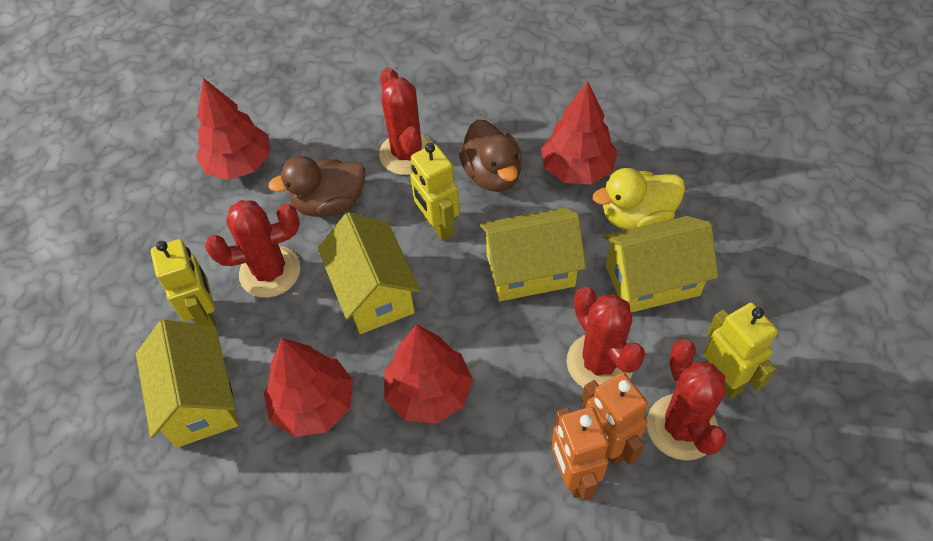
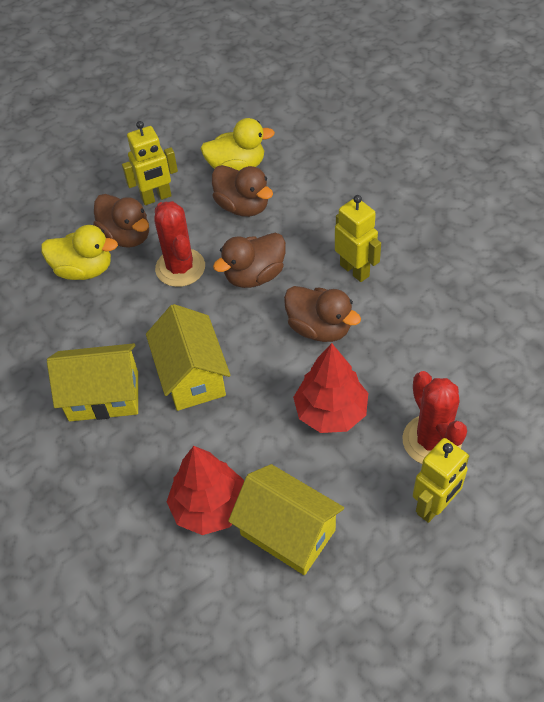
brown duck: 2 -> 4
orange robot: 2 -> 0
red cactus: 4 -> 2
red tree: 4 -> 2
yellow duck: 1 -> 2
yellow house: 4 -> 3

